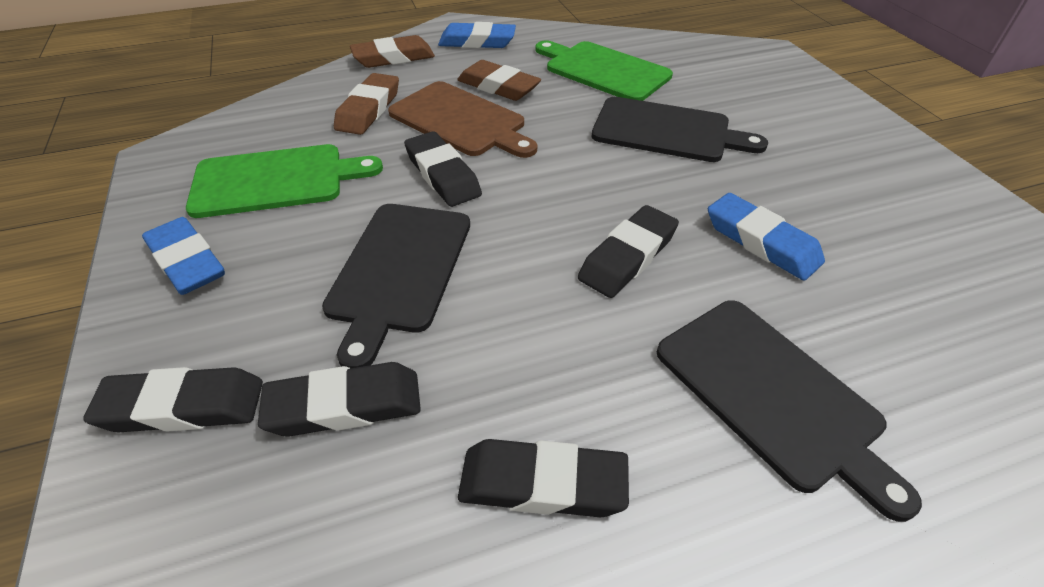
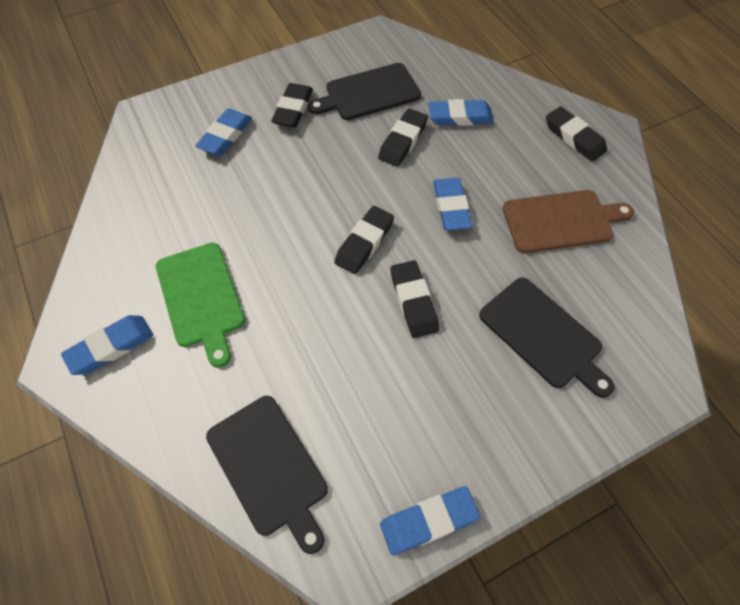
blue eraser: 3 -> 5
brown eraser: 3 -> 0
green cutting board: 2 -> 1

